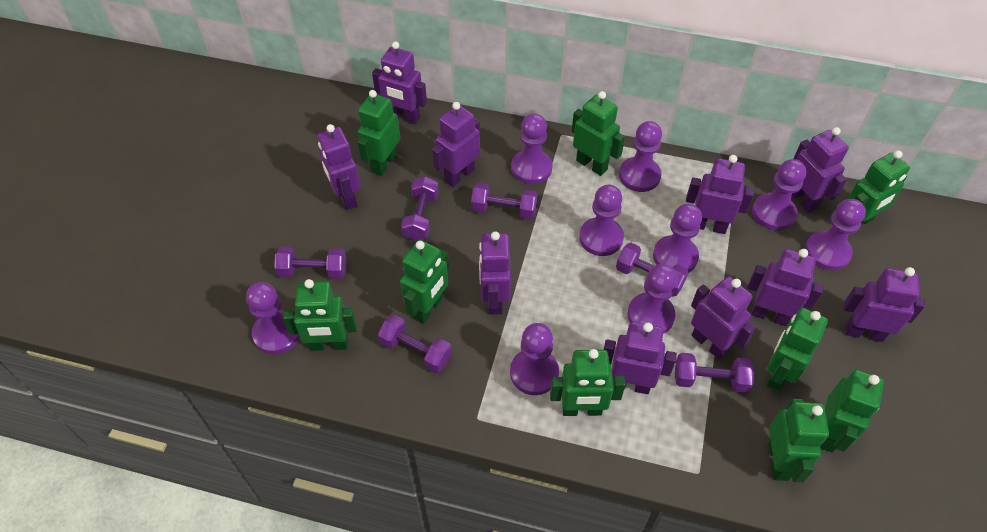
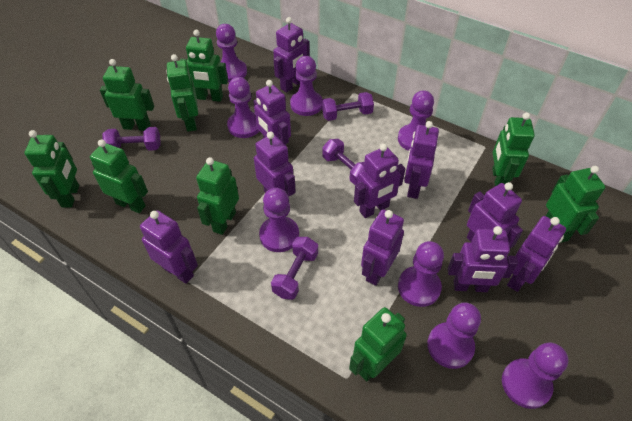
purple dumbbell: 6 -> 4
purple pawn: 9 -> 8

